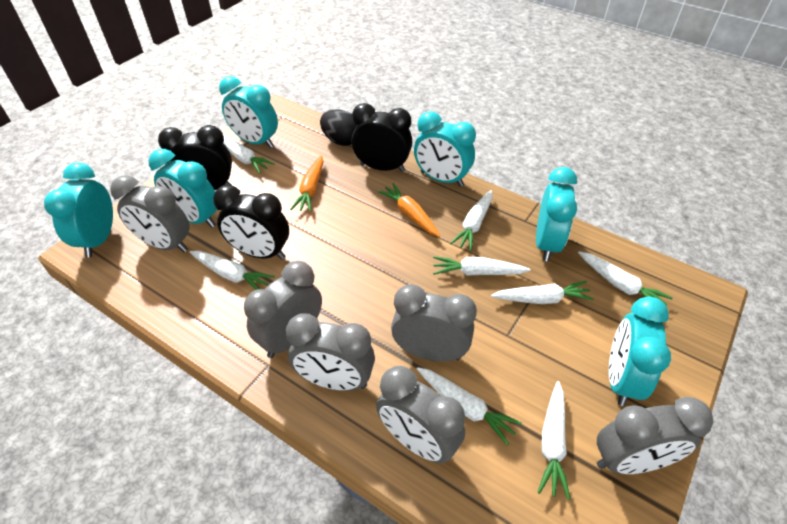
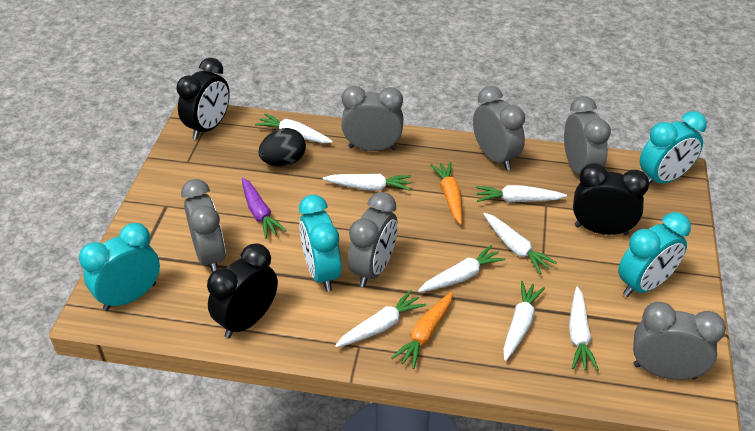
purple carrot: 0 -> 1
turquoise clock: 6 -> 4

